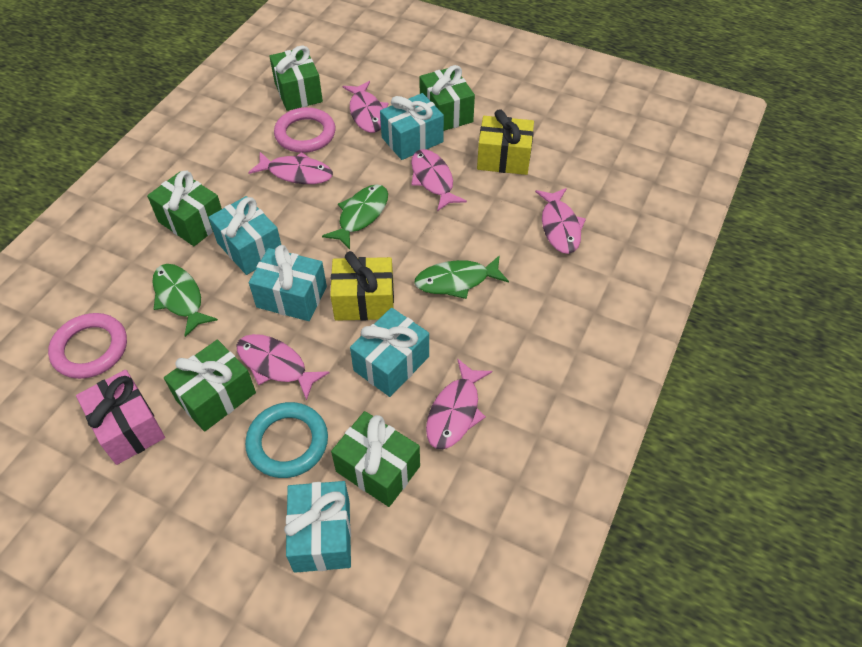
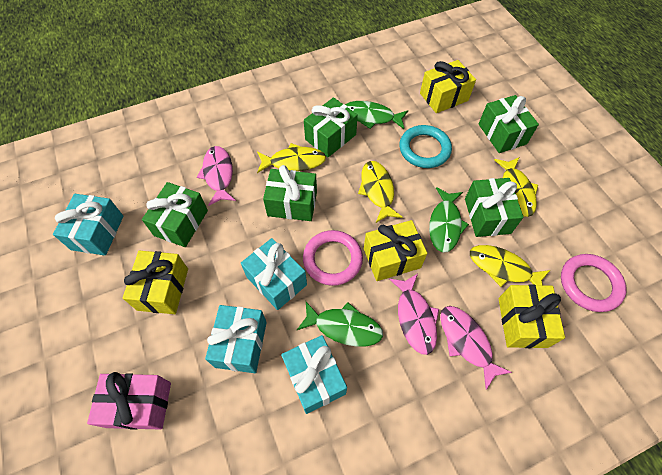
pink fish: 6 -> 3
turquoise gift: 5 -> 4
yellow fish: 0 -> 4
yellow gift: 2 -> 4

